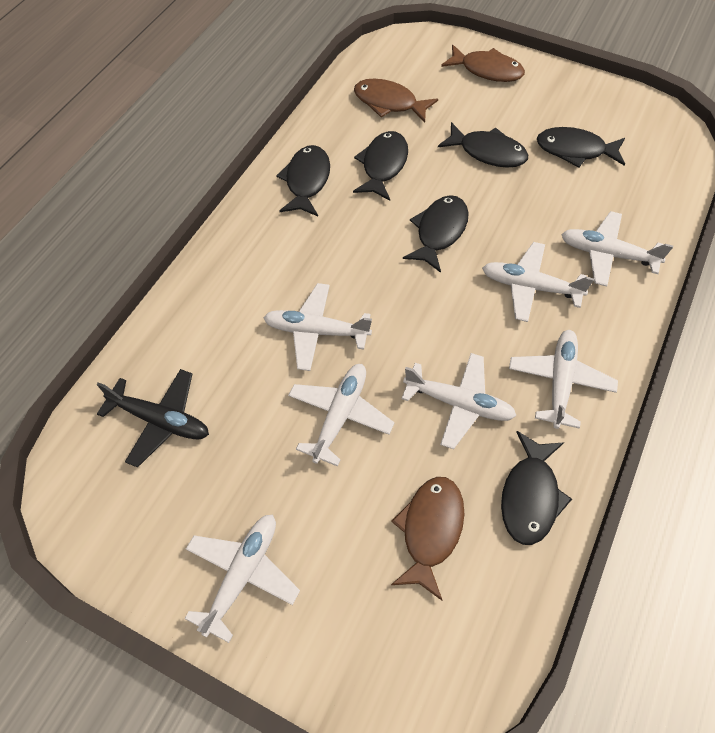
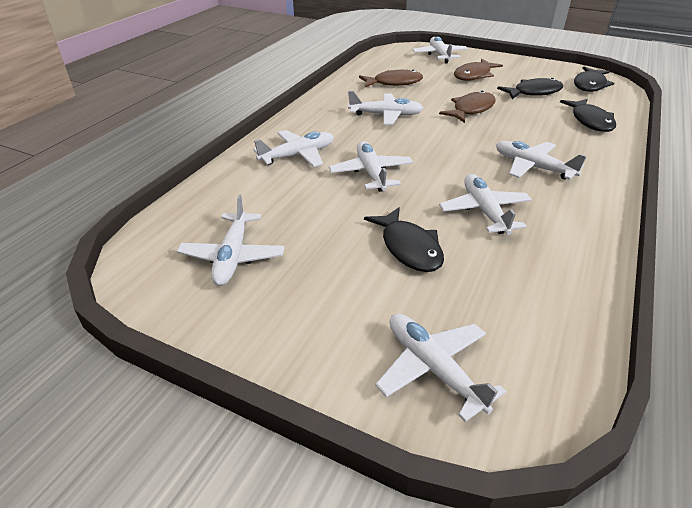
black fish: 6 -> 4
black plane: 1 -> 0
white plane: 7 -> 8

